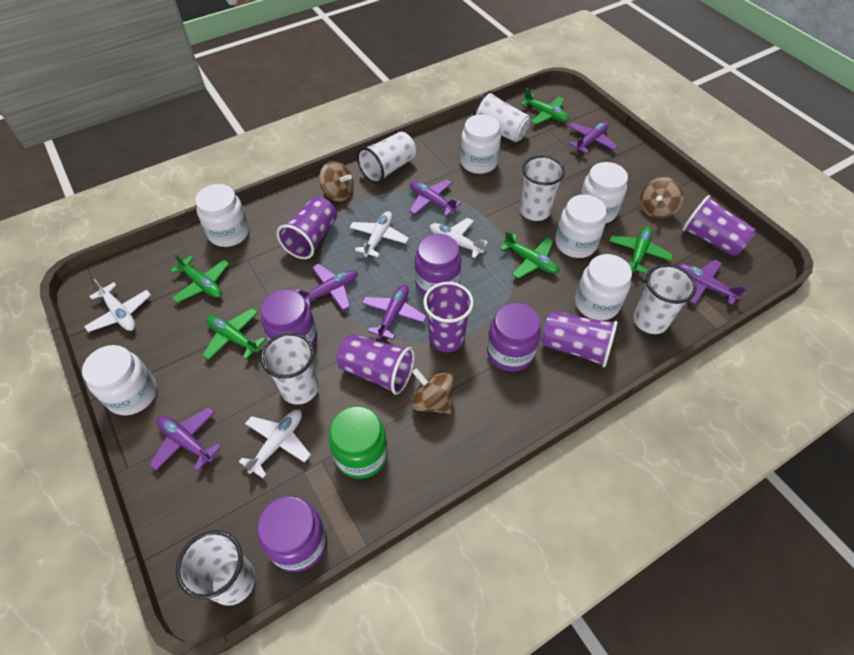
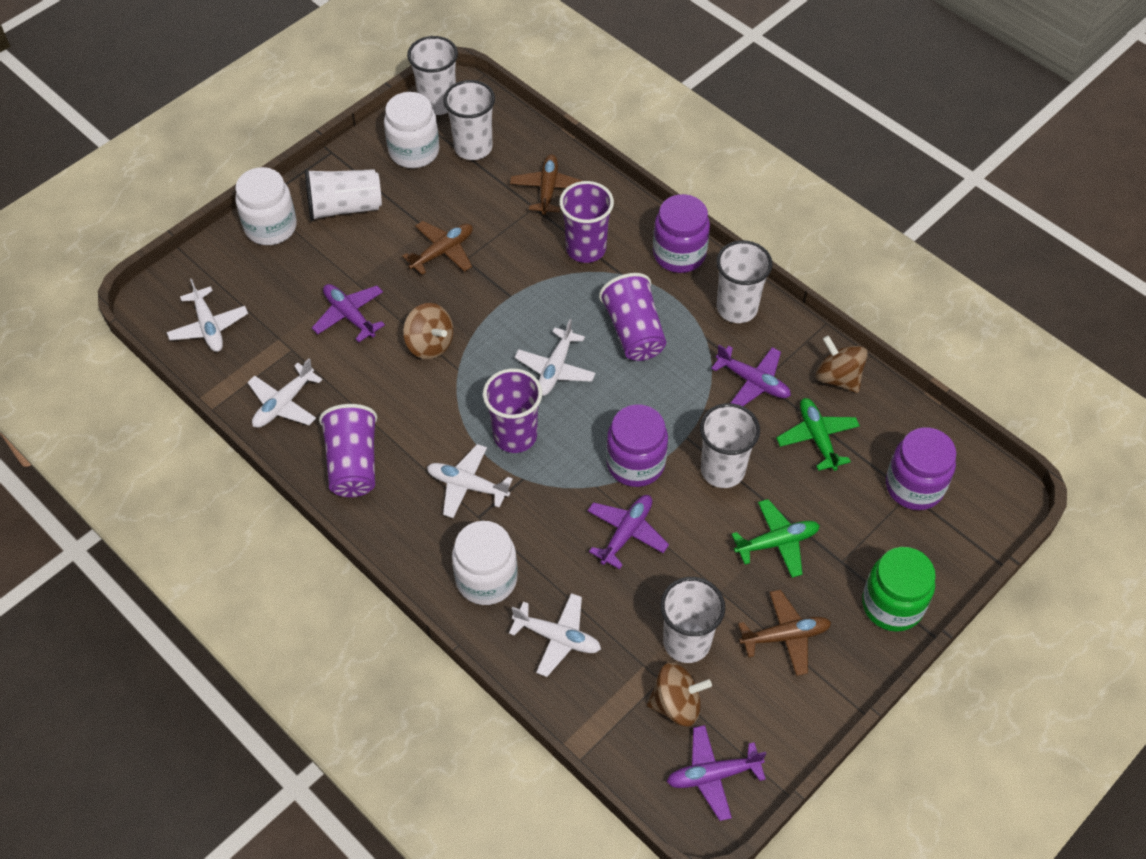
brown plane: 0 -> 3
green plane: 5 -> 2
purple cup: 5 -> 4
purple jar: 4 -> 3
purple plane: 6 -> 4
white jar: 6 -> 3
white plane: 4 -> 5

